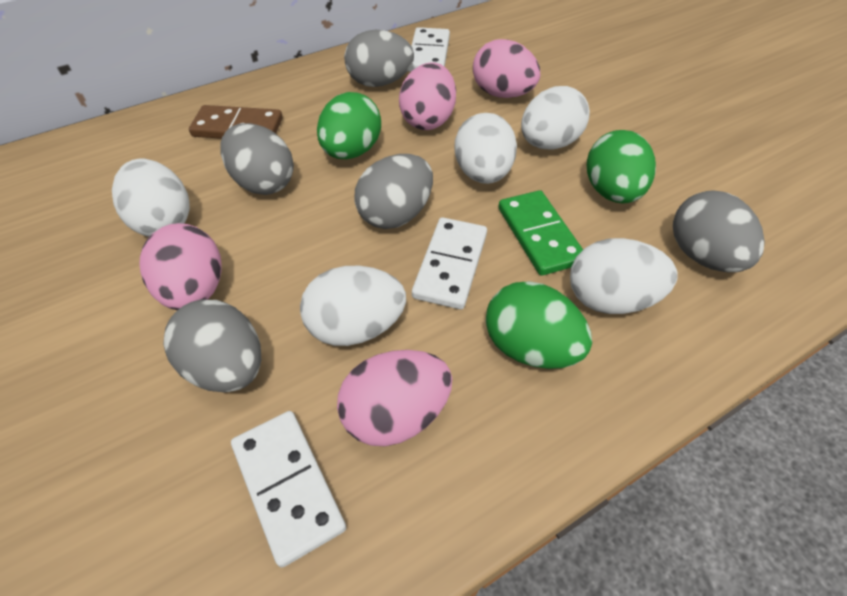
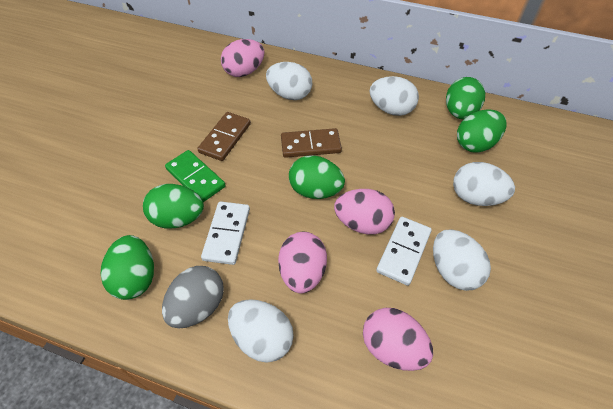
brown domino: 1 -> 2
green egg: 3 -> 5
grey egg: 5 -> 1
white domino: 3 -> 2

